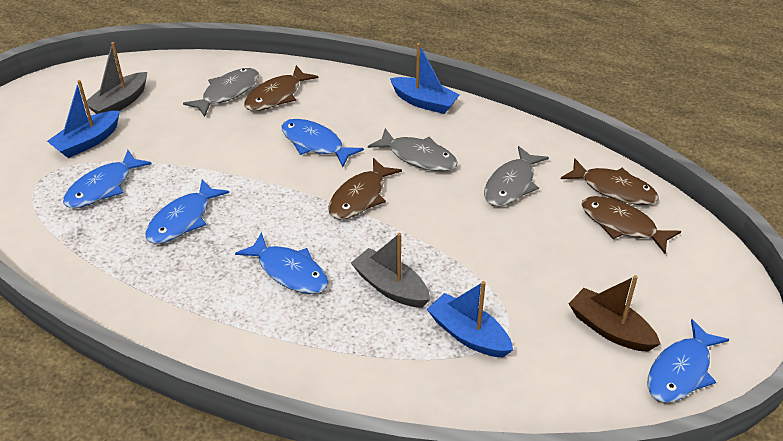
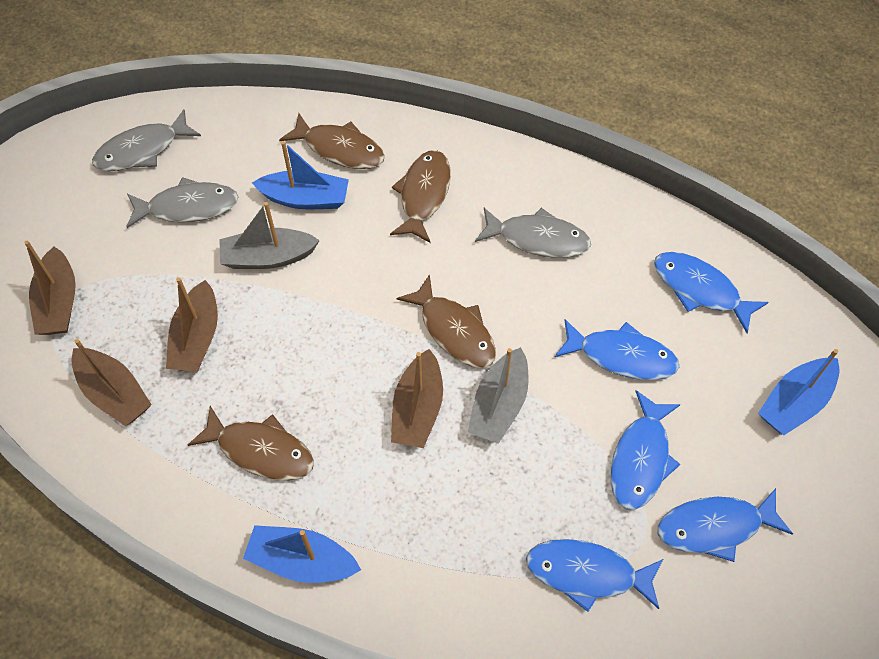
brown boat: 1 -> 4

